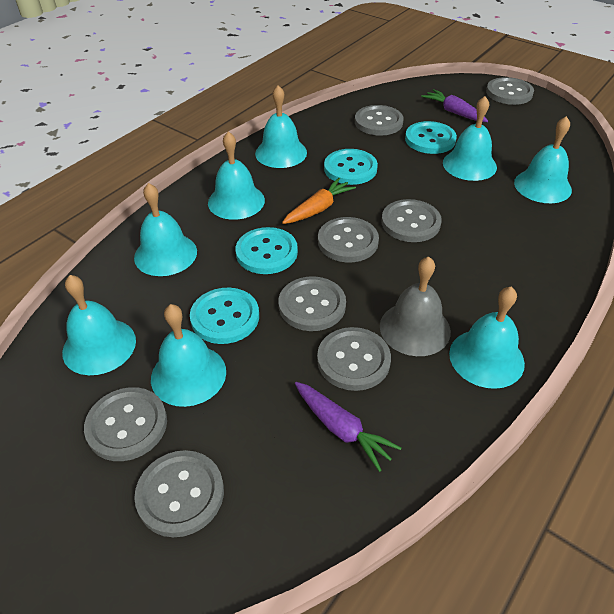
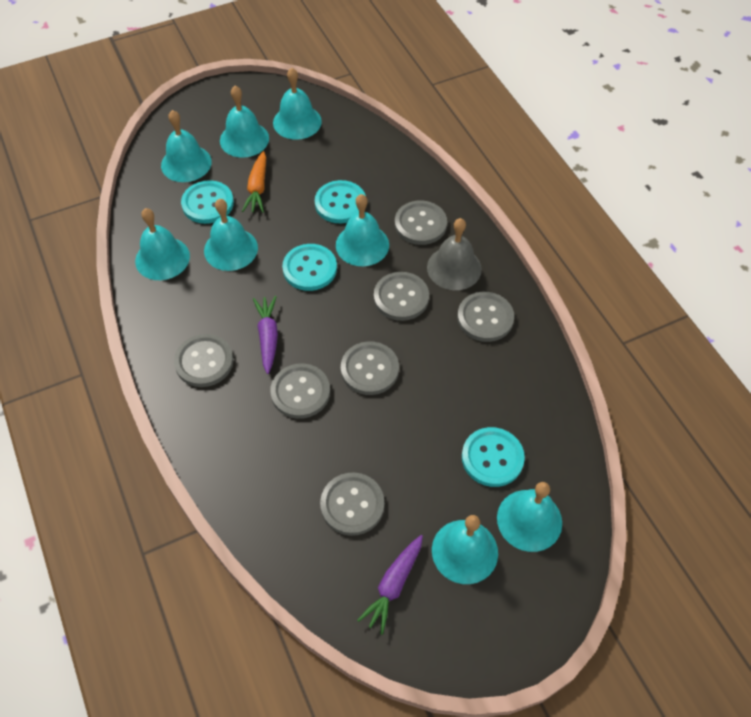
grey button: 8 -> 7

